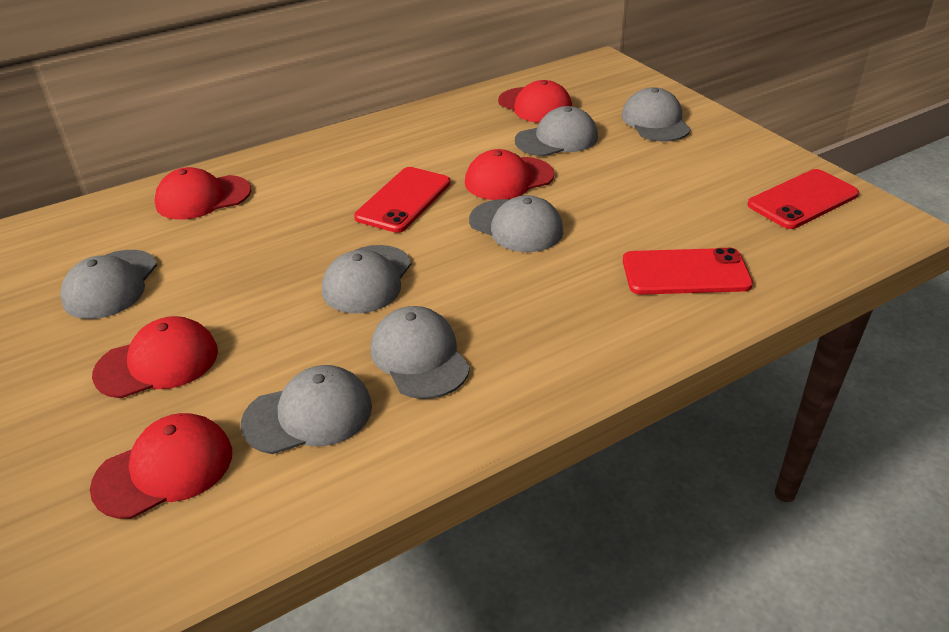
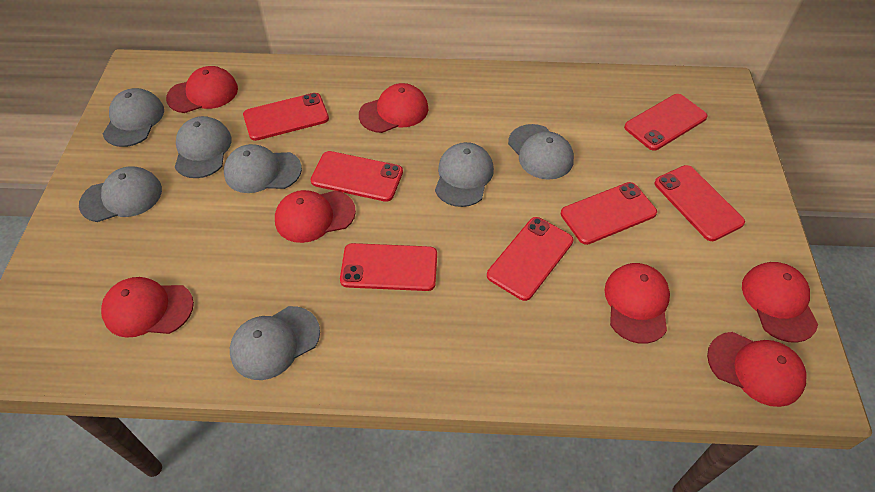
red cap: 5 -> 7
red phone: 3 -> 7

